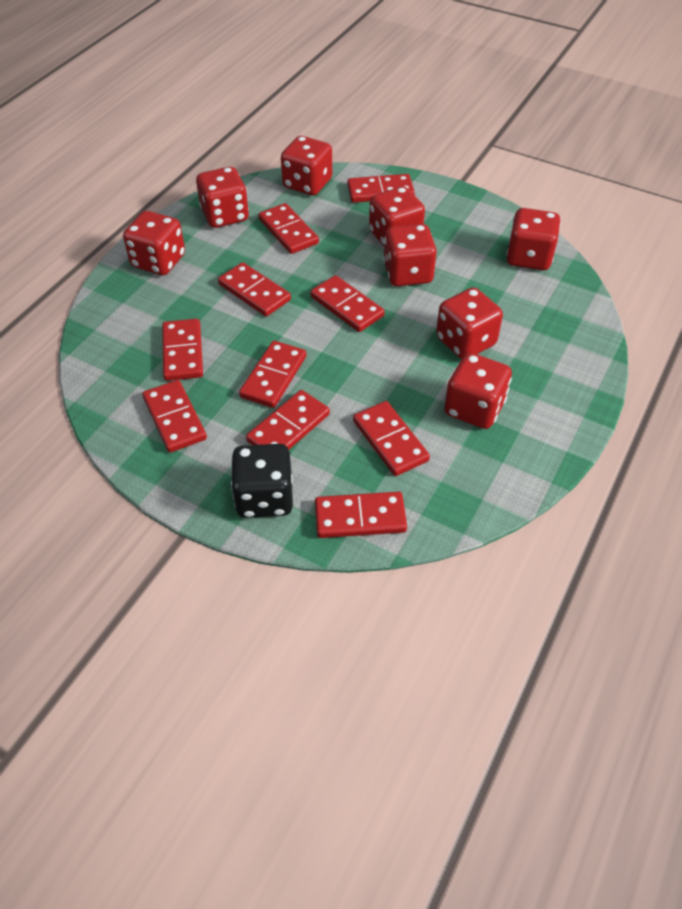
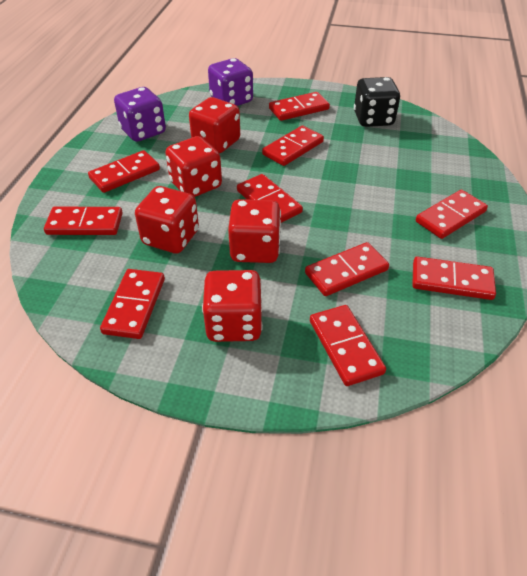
purple dice: 0 -> 2
red dice: 8 -> 5

